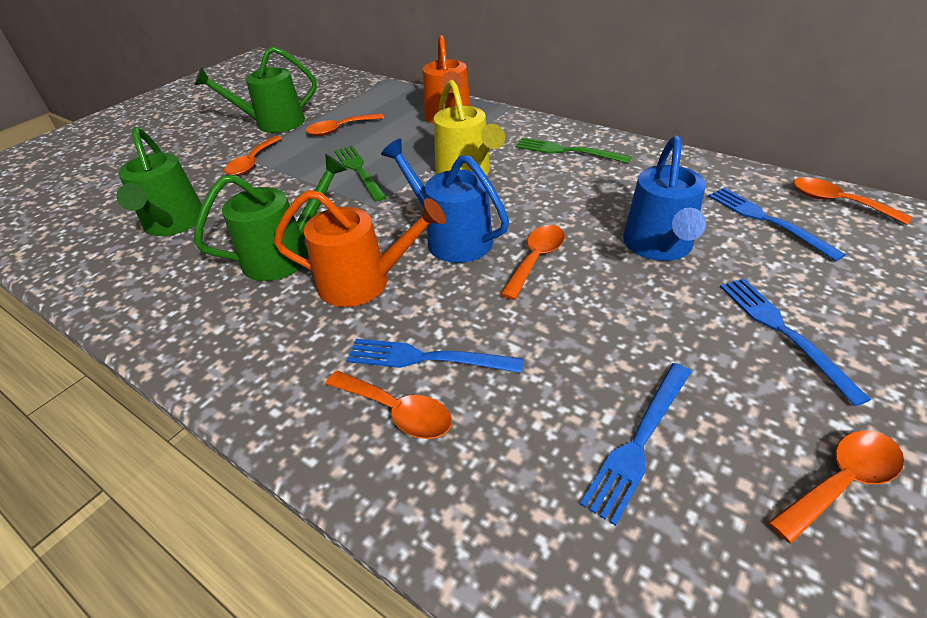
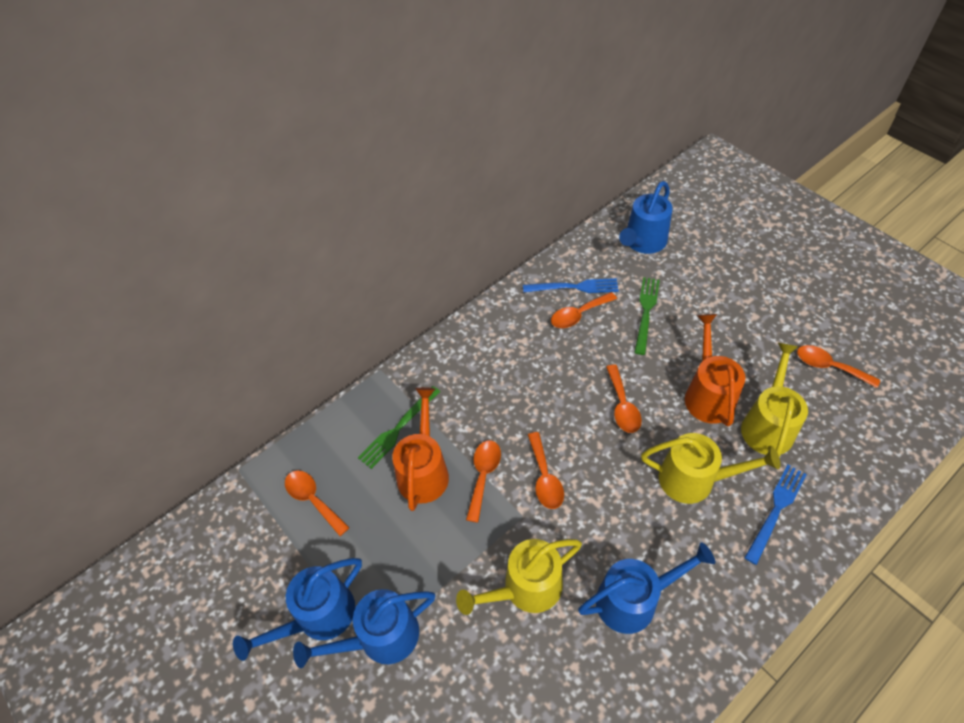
blue fork: 4 -> 2
blue watering can: 2 -> 4
green watering can: 3 -> 0
yellow watering can: 1 -> 3

